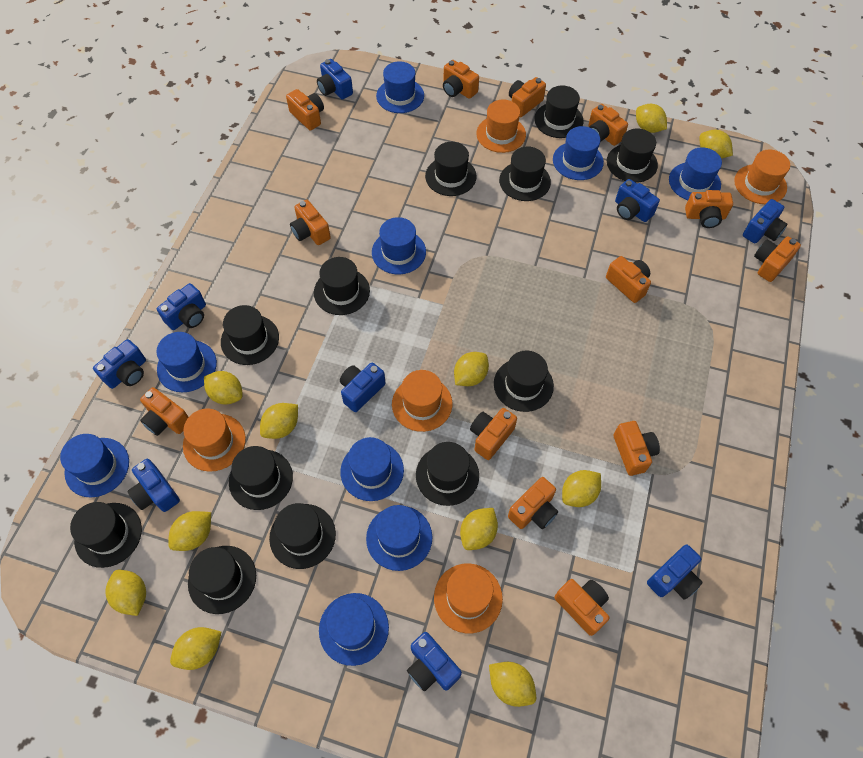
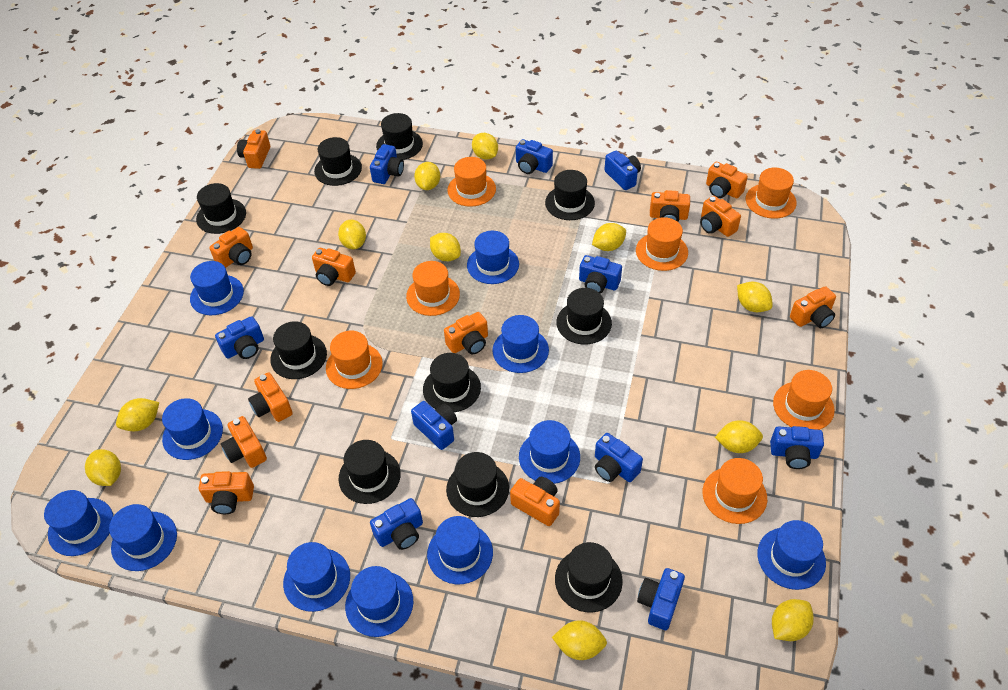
black hat: 12 -> 10
blue camera: 9 -> 10
blue hat: 9 -> 11
orange camera: 13 -> 12
orange hat: 5 -> 7

